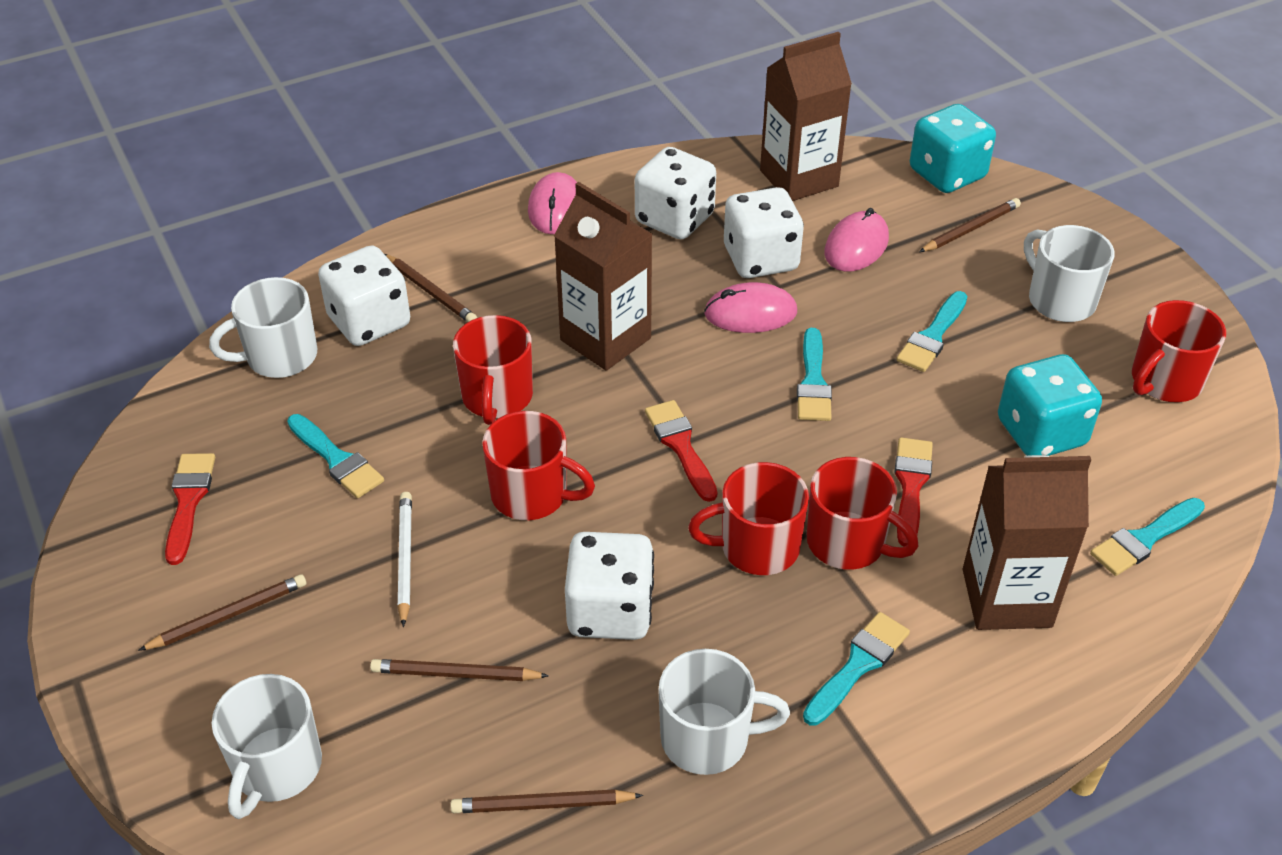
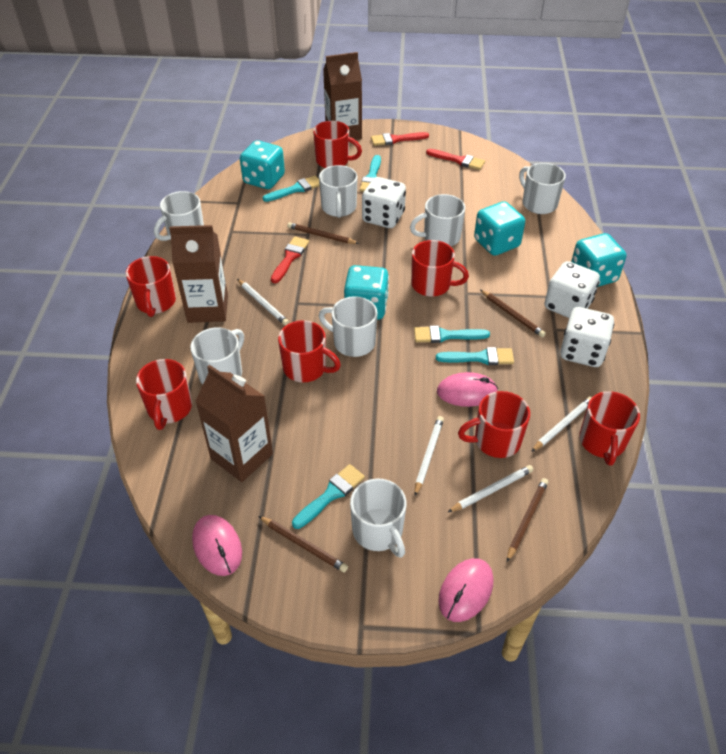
brown pencil: 5 -> 4
red mug: 5 -> 7
turquoise dice: 2 -> 4
white dice: 4 -> 3
white mug: 4 -> 7
white pencil: 1 -> 4

